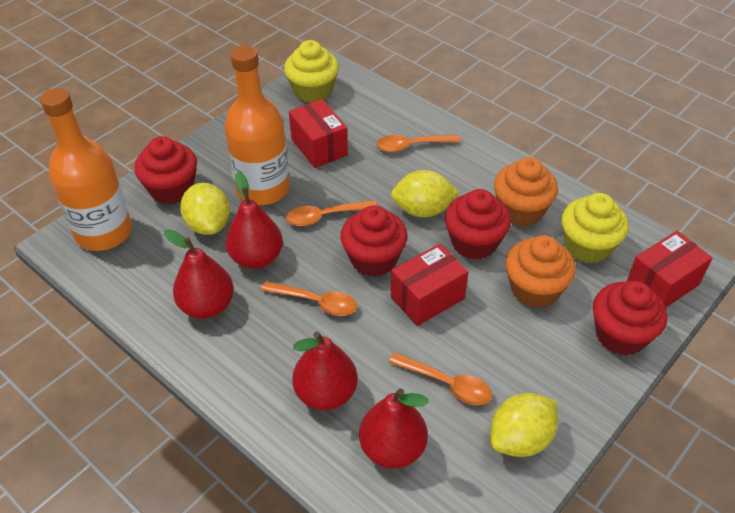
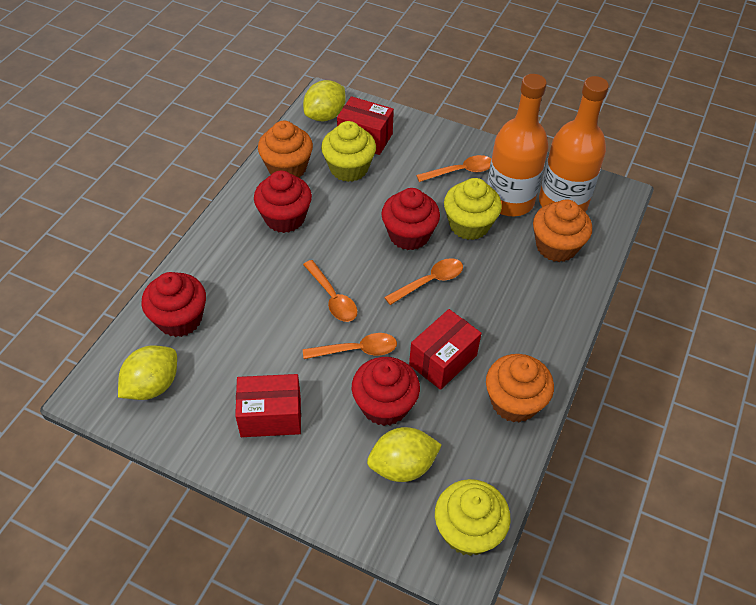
orange cupcake: 2 -> 3
red pear: 4 -> 0
yellow cupcake: 2 -> 3

